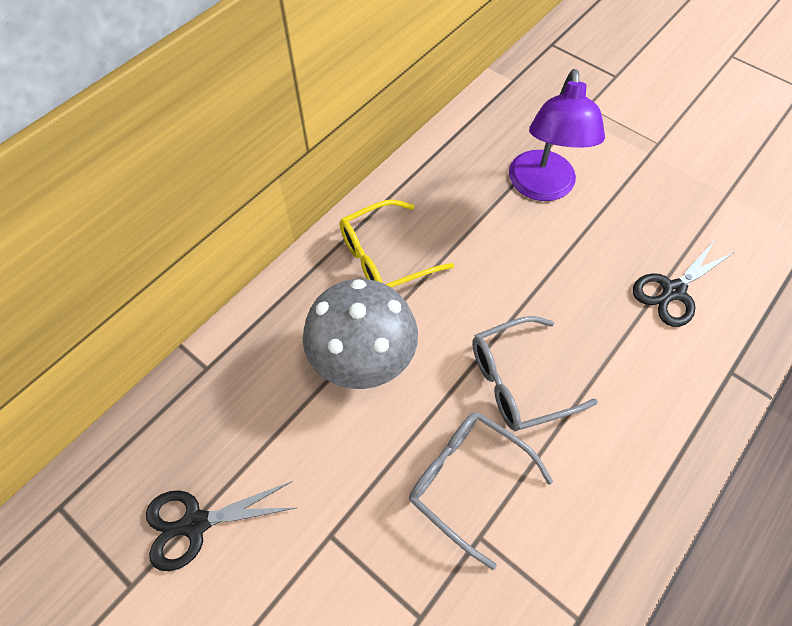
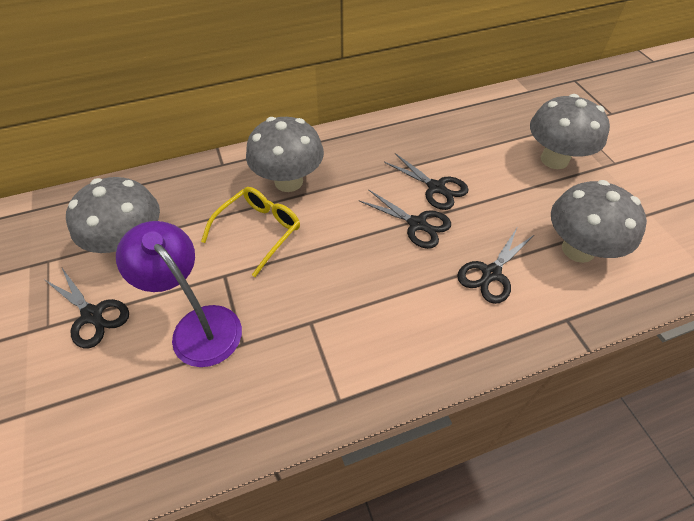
black scissors: 2 -> 4
grey glasses: 2 -> 0
grey mushroom: 1 -> 4

